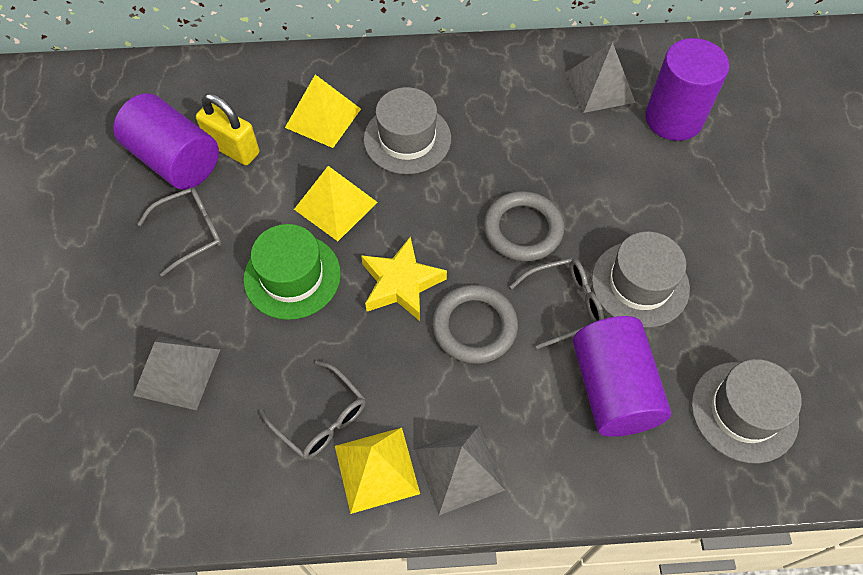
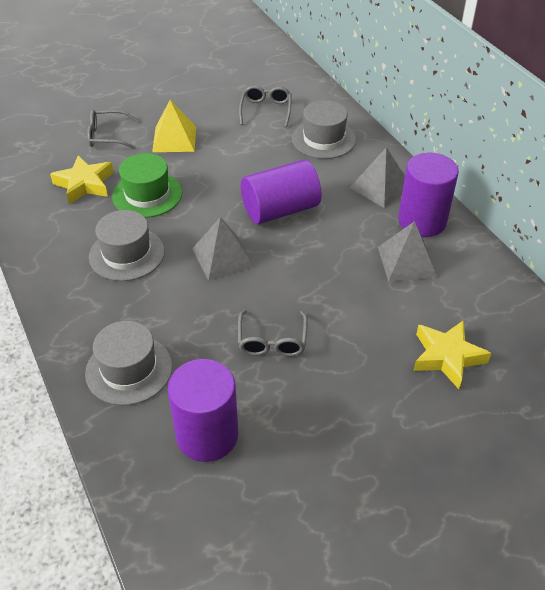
grey ring: 2 -> 0
yellow padlock: 1 -> 0
yellow pyramid: 3 -> 1
yellow star: 1 -> 2

